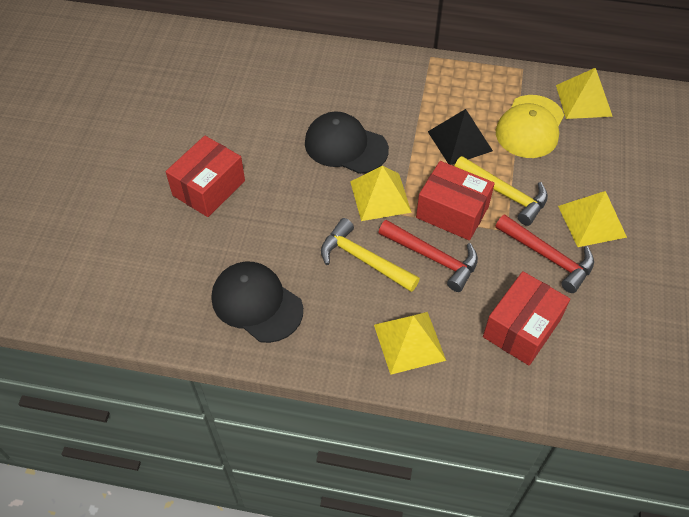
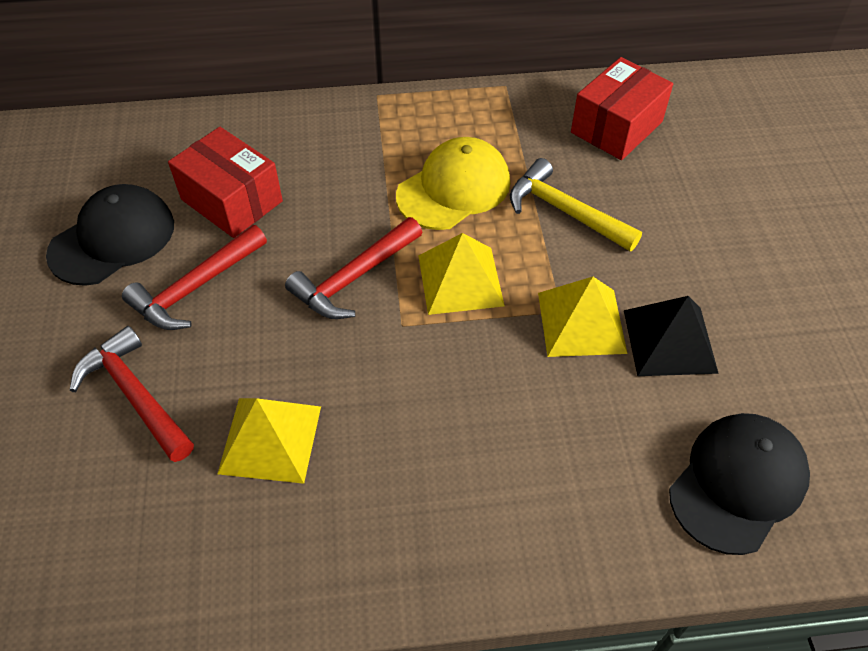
red box: 3 -> 2
red hammer: 2 -> 3
yellow hammer: 2 -> 1
yellow pyramid: 4 -> 3

